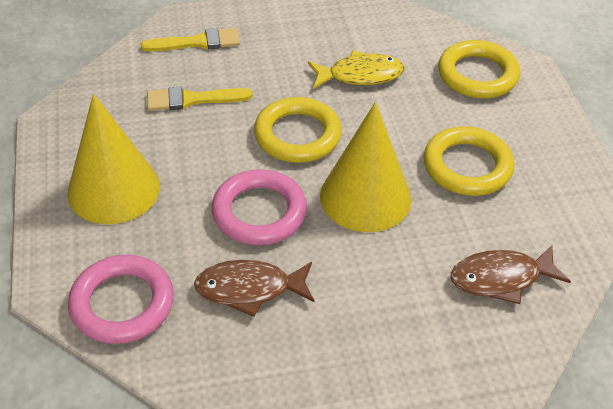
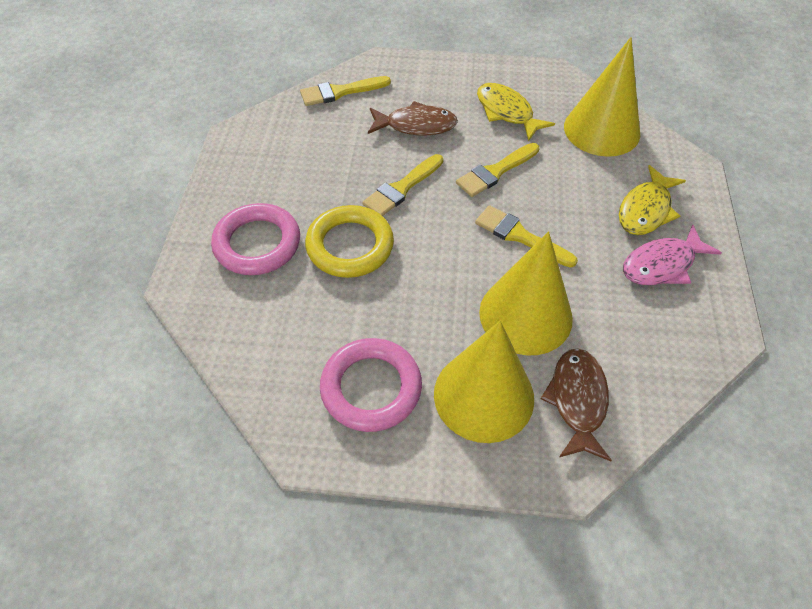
pink fish: 0 -> 1
yellow brush: 2 -> 4
yellow cone: 2 -> 3
yellow fish: 1 -> 2
yellow ring: 3 -> 1

